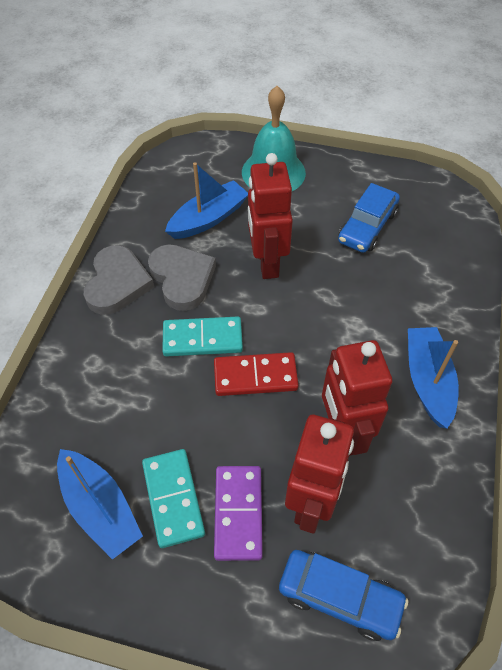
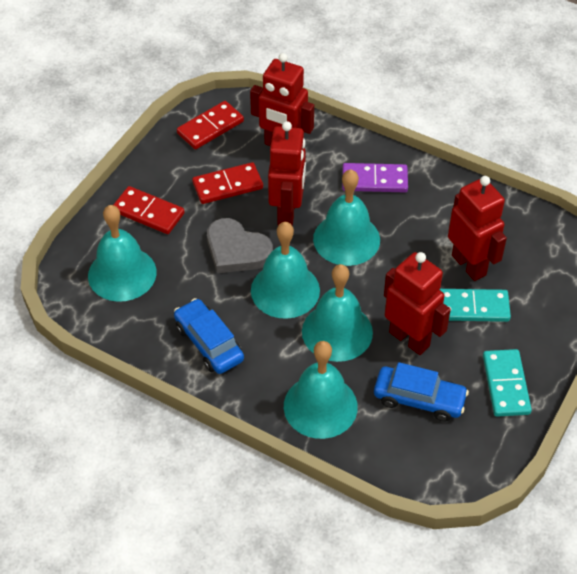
blue boat: 3 -> 0
grey heart: 2 -> 1
red domino: 1 -> 3
red robot: 3 -> 4
turquoise bell: 1 -> 5

